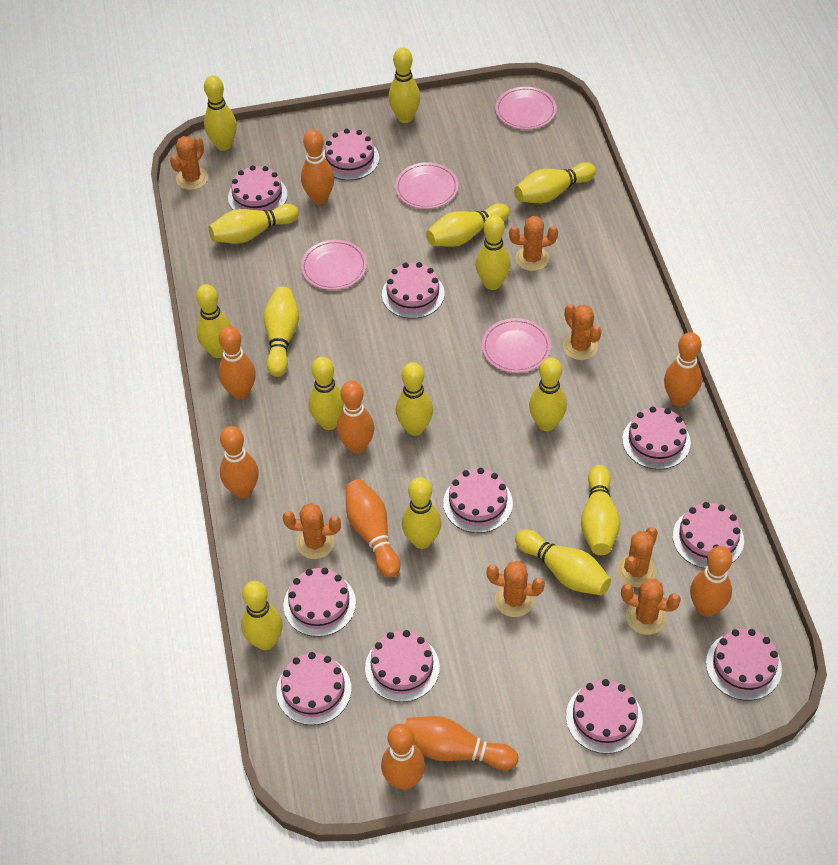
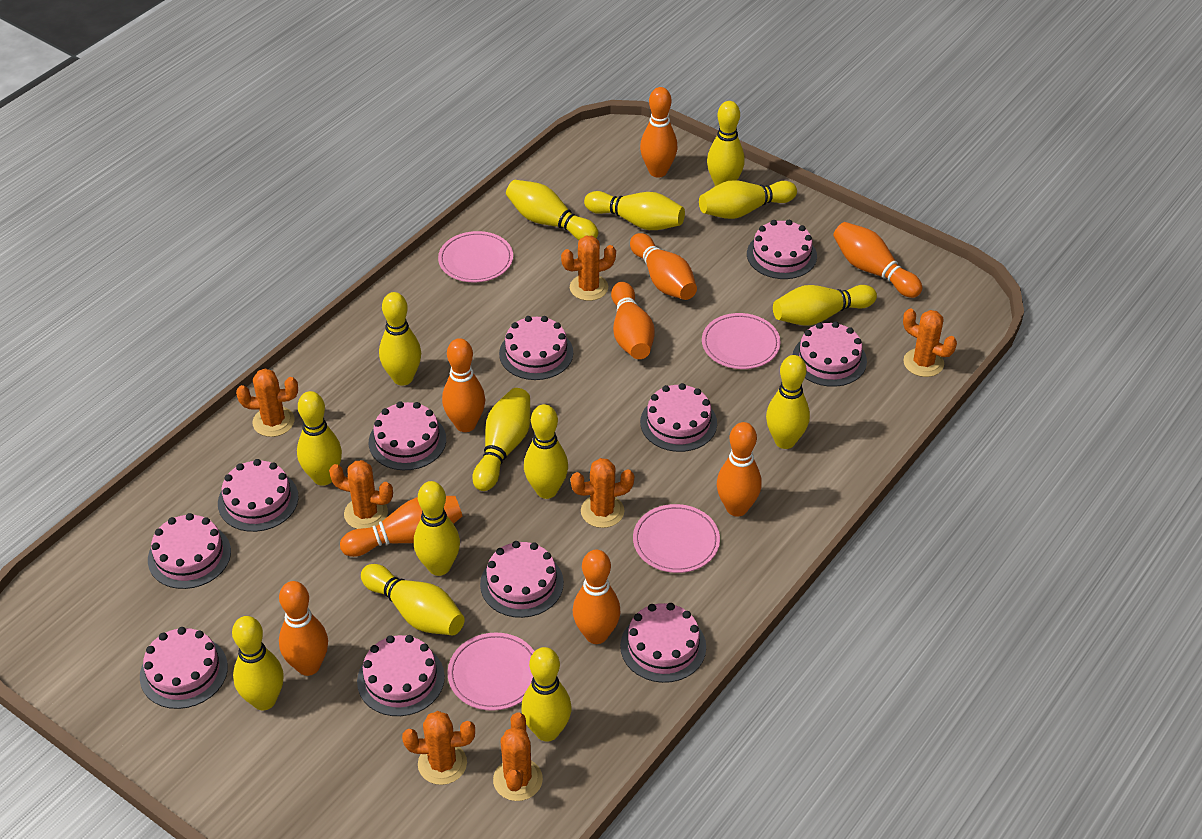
yellow bowling pin: 15 -> 14

